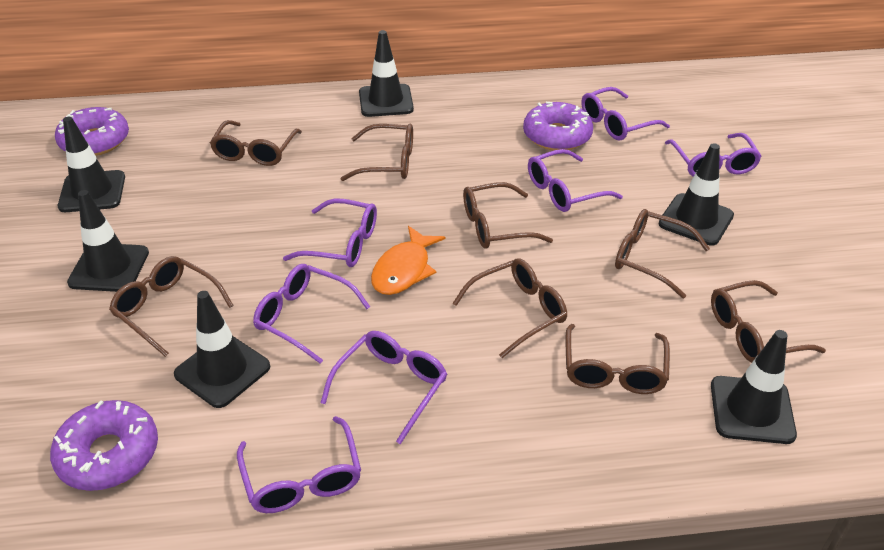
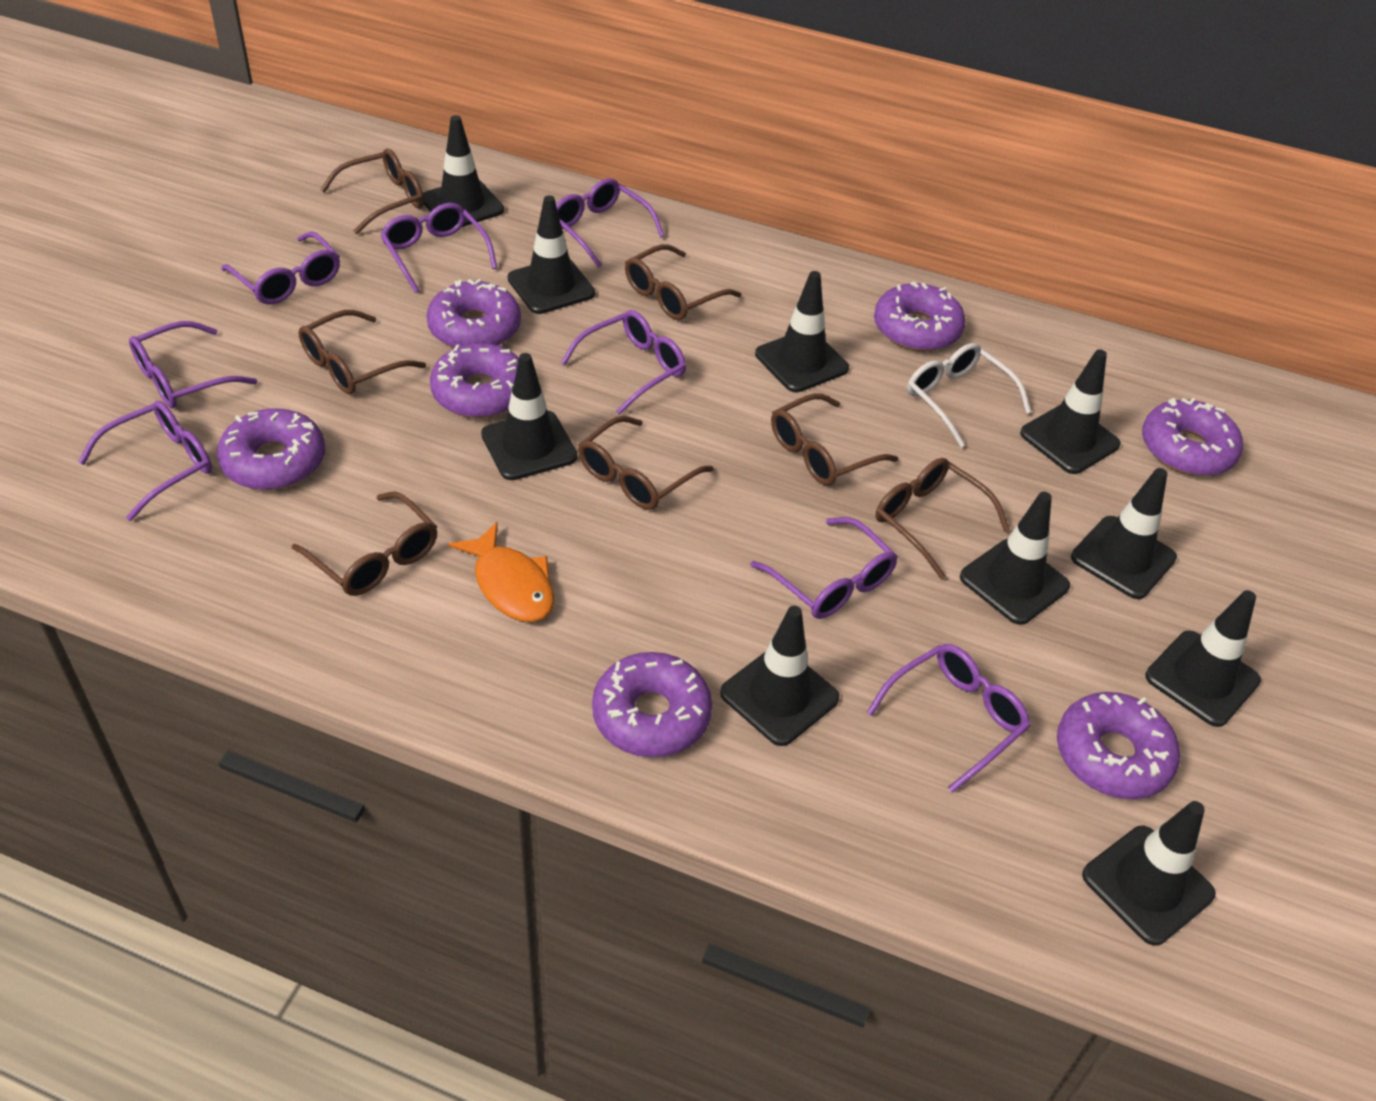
black traffic cone: 6 -> 10
brown glasses: 8 -> 7
purple donut: 3 -> 7
purple glasses: 7 -> 8
white glasses: 0 -> 1

